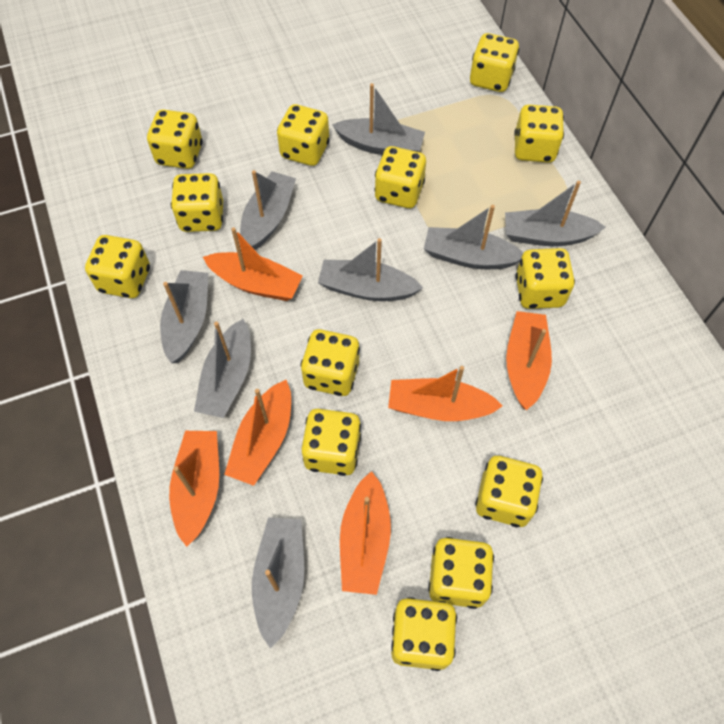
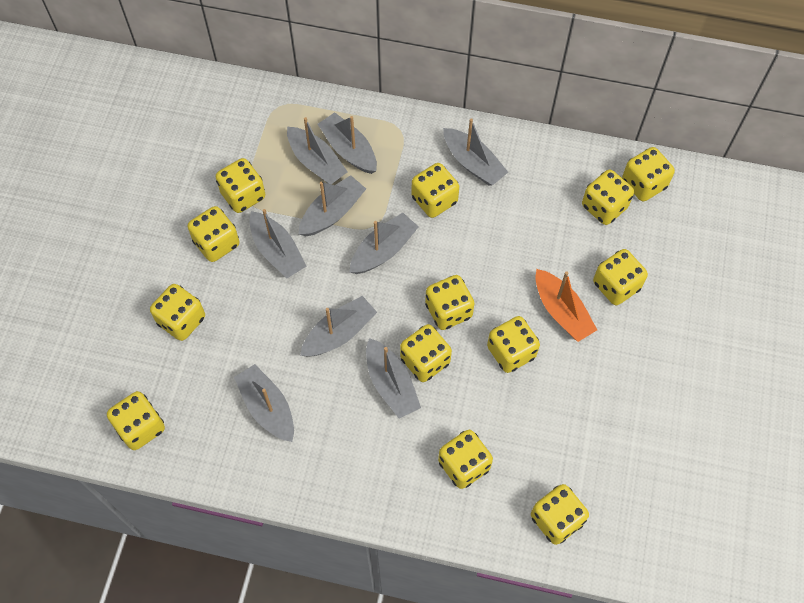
grey boat: 8 -> 9
orange boat: 6 -> 1

